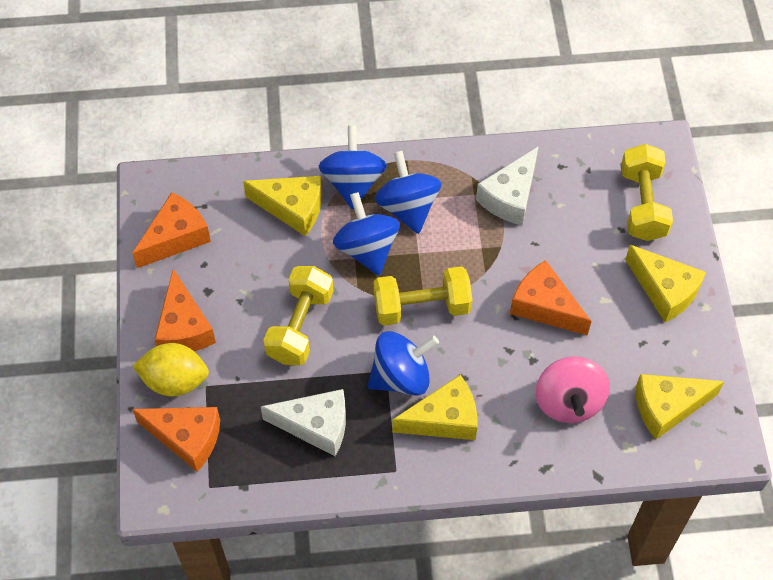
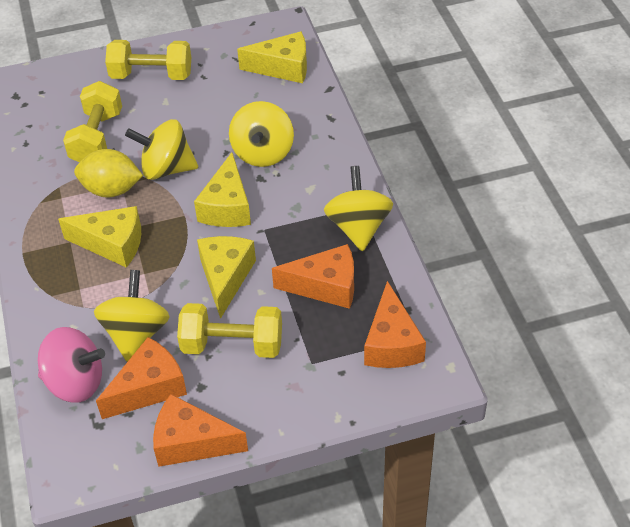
blue spinning top: 4 -> 0
white cheese: 2 -> 0
yellow spinning top: 0 -> 4

